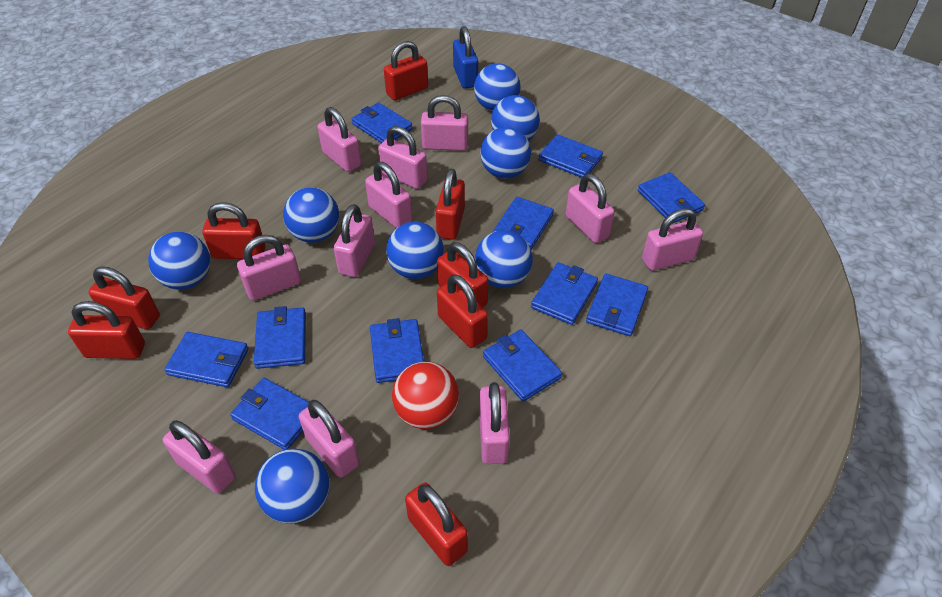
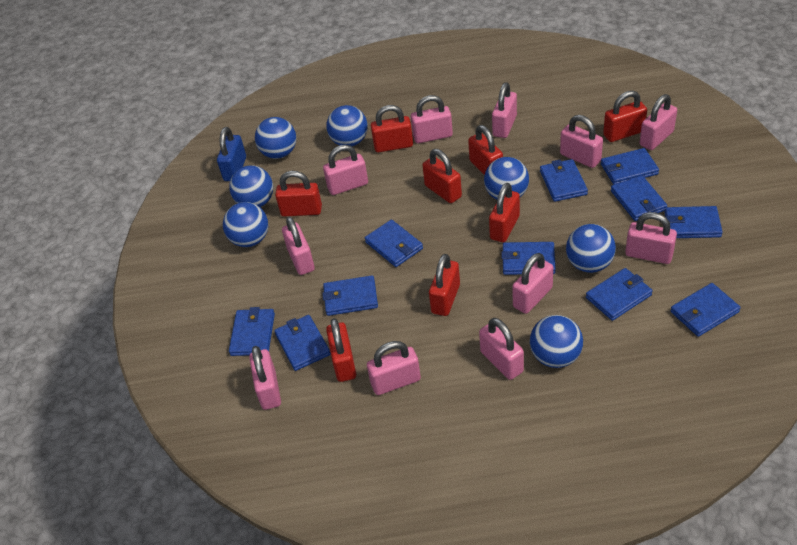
blue ball: 8 -> 7
red ball: 1 -> 0

